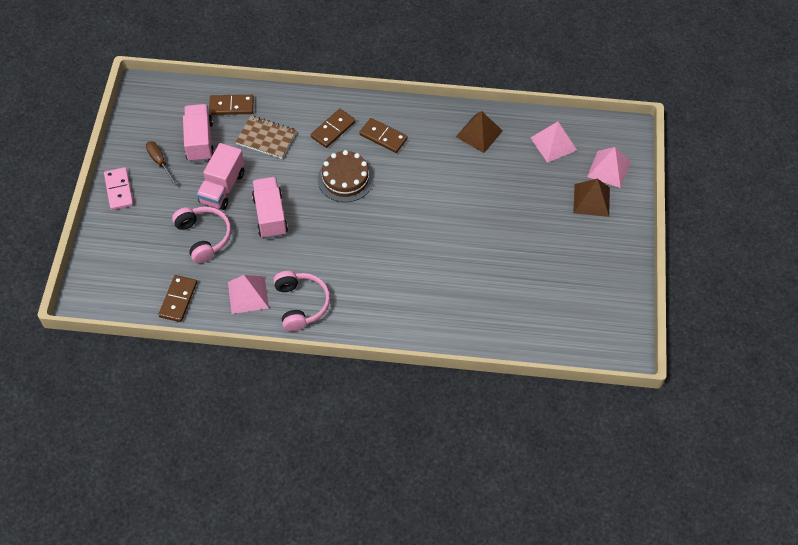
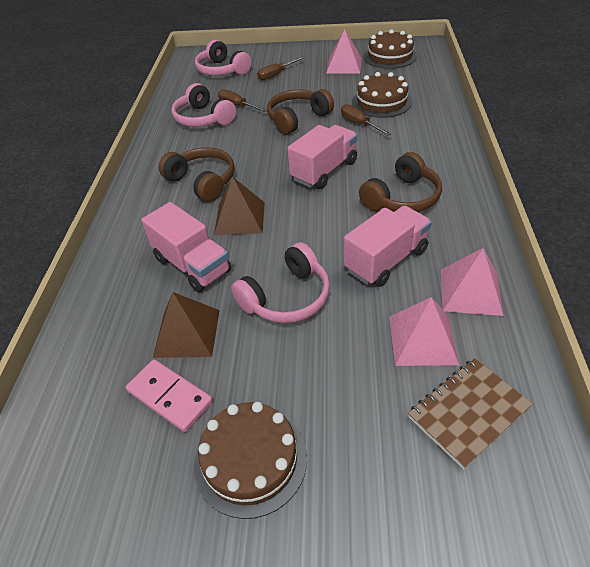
brown cake: 1 -> 3
brown domino: 4 -> 0
brown headphones: 0 -> 3
brown screwdriver: 1 -> 3
pink headphones: 2 -> 3

